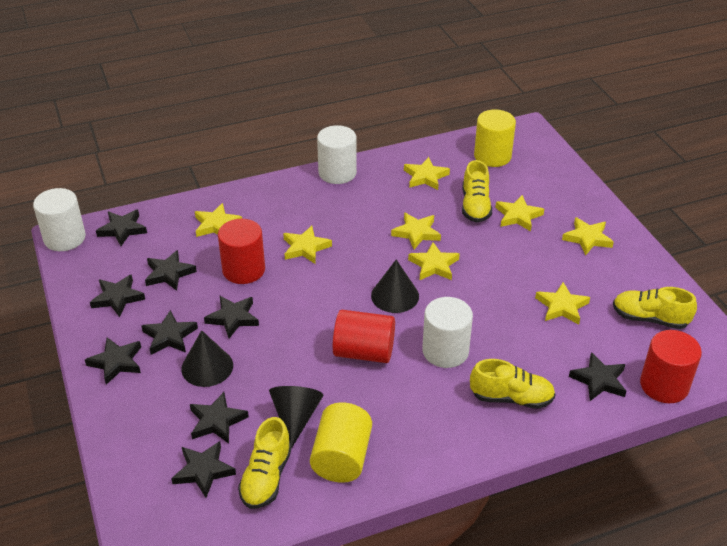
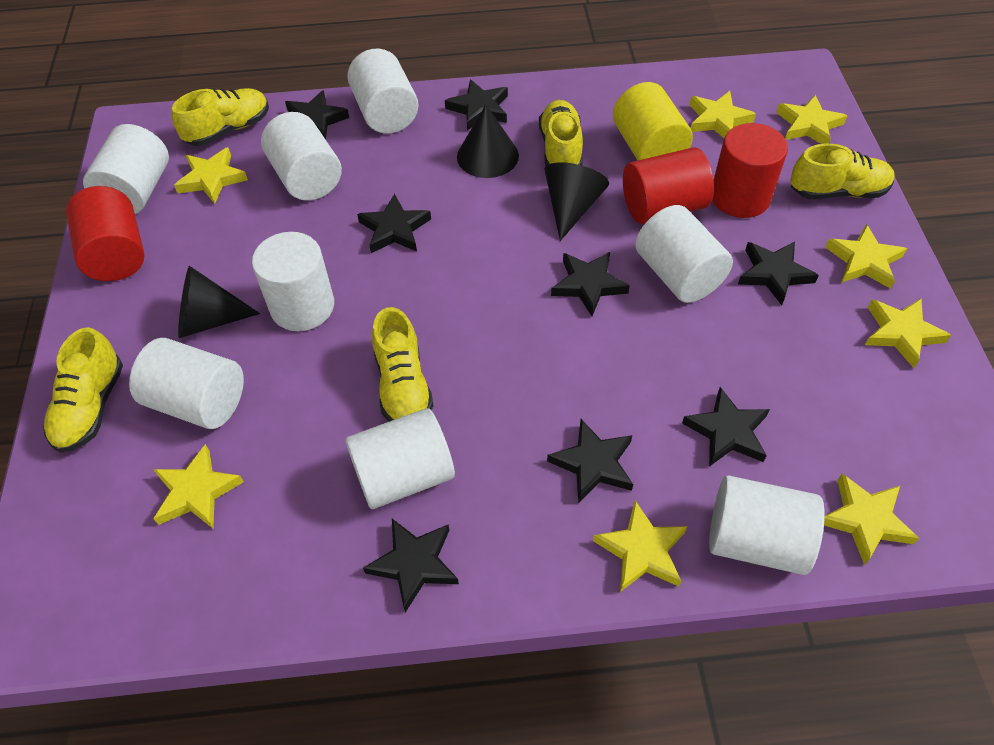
black star: 9 -> 8
white cylinder: 3 -> 8
yellow cylinder: 2 -> 1
yellow shoe: 4 -> 5

